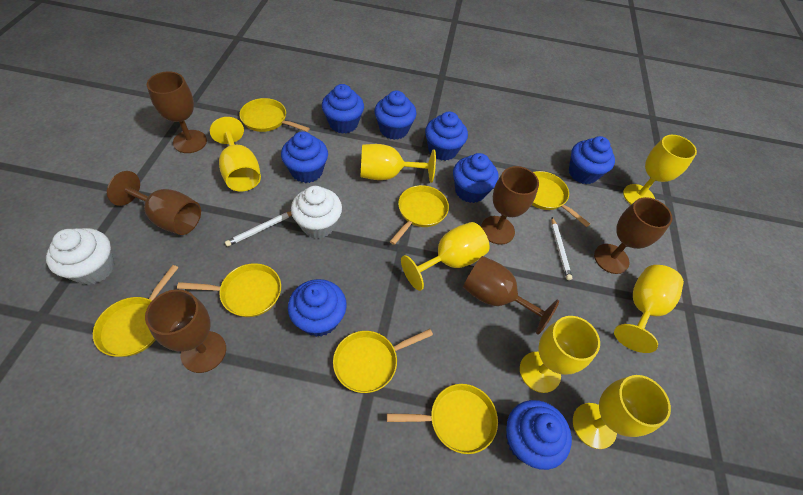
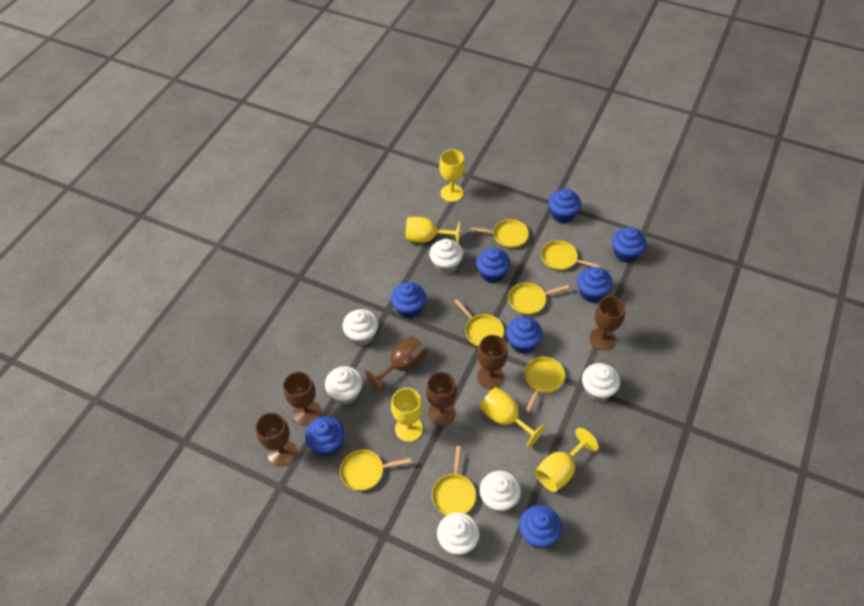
white cupcake: 2 -> 6
white pencil: 2 -> 0
yellow goblet: 7 -> 5

